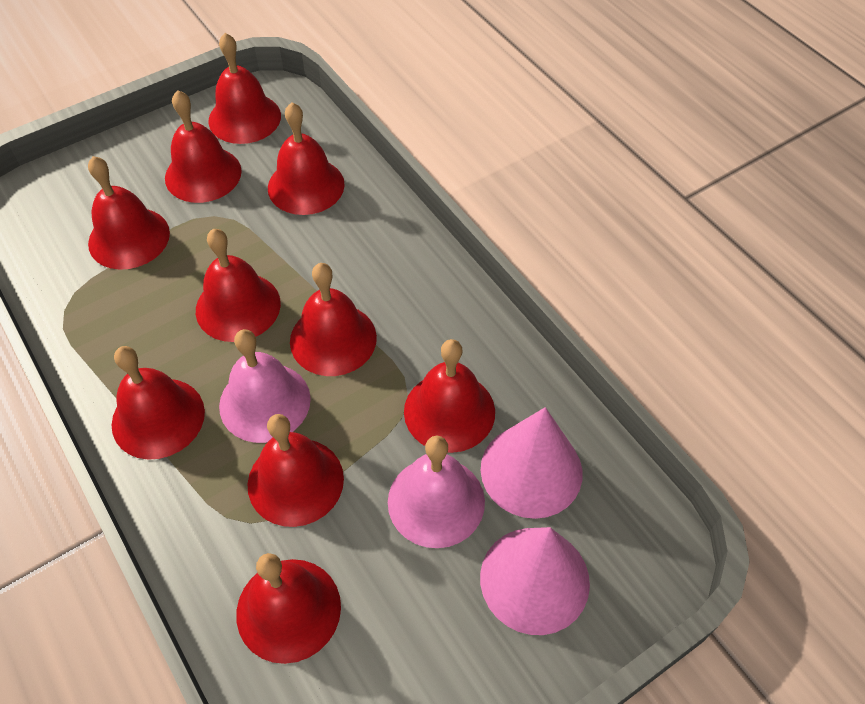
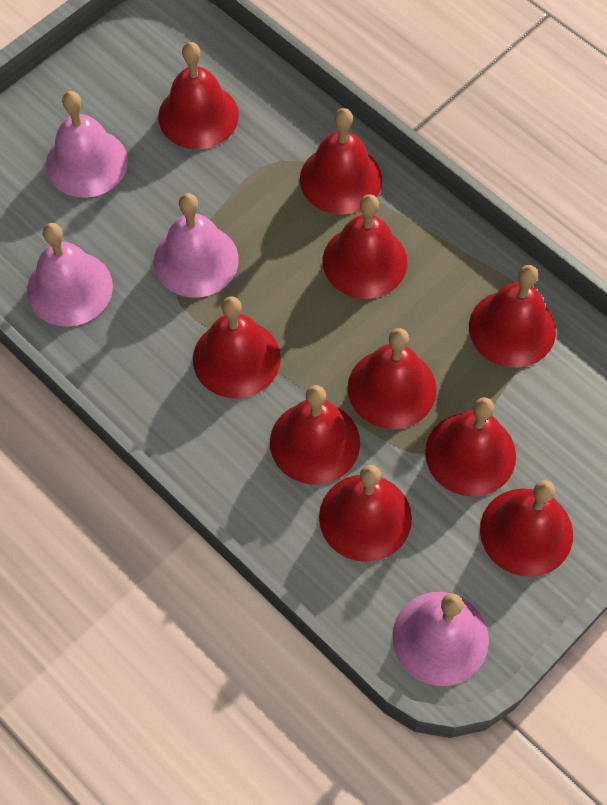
pink bell: 2 -> 4
pink cone: 2 -> 0

